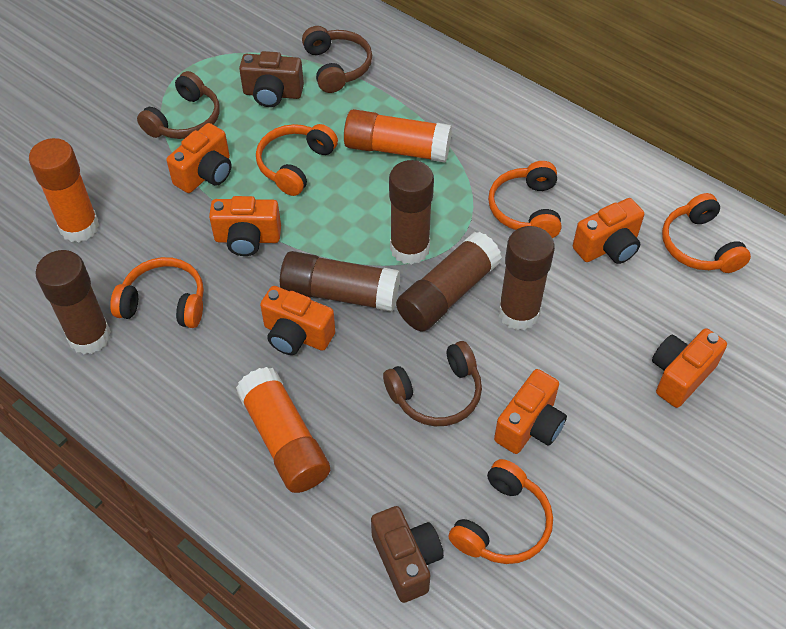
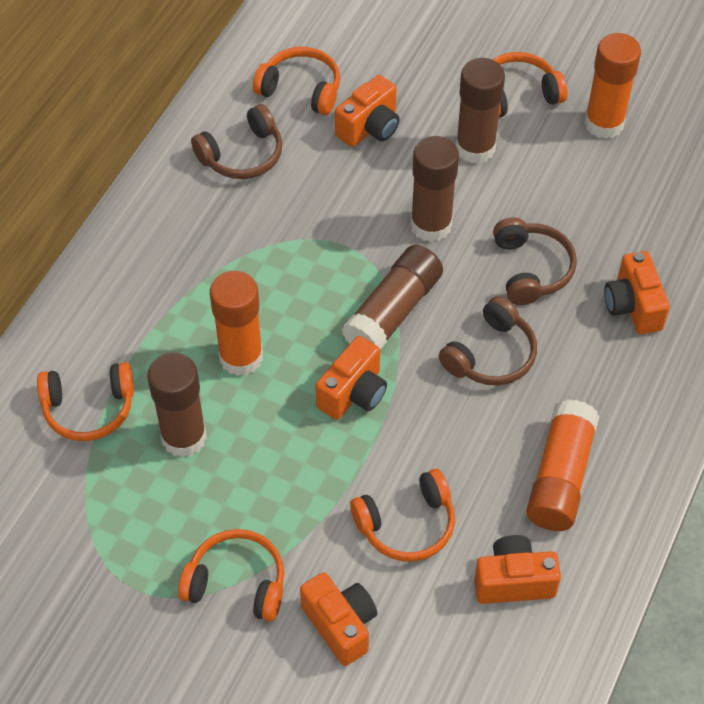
brown camera: 2 -> 0
brown glue stick: 5 -> 4
orange camera: 6 -> 5

